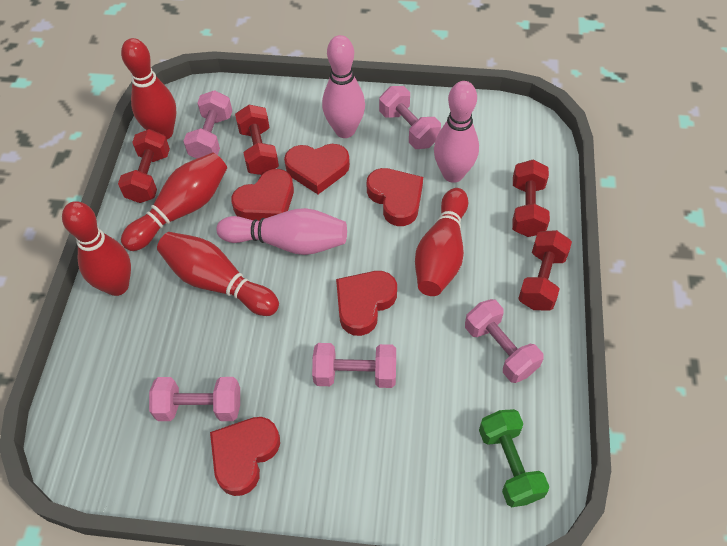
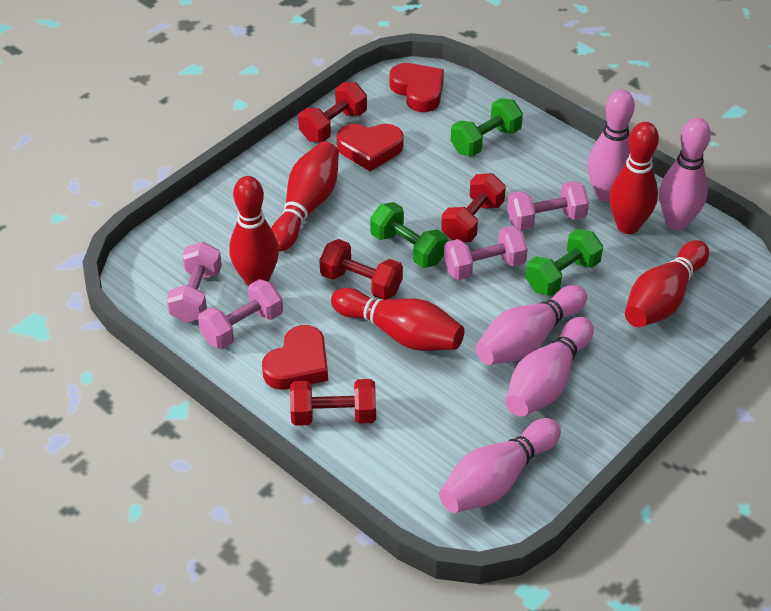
green dumbbell: 1 -> 3
pink bowling pin: 3 -> 5
pink dumbbell: 5 -> 4
red heart: 5 -> 3

